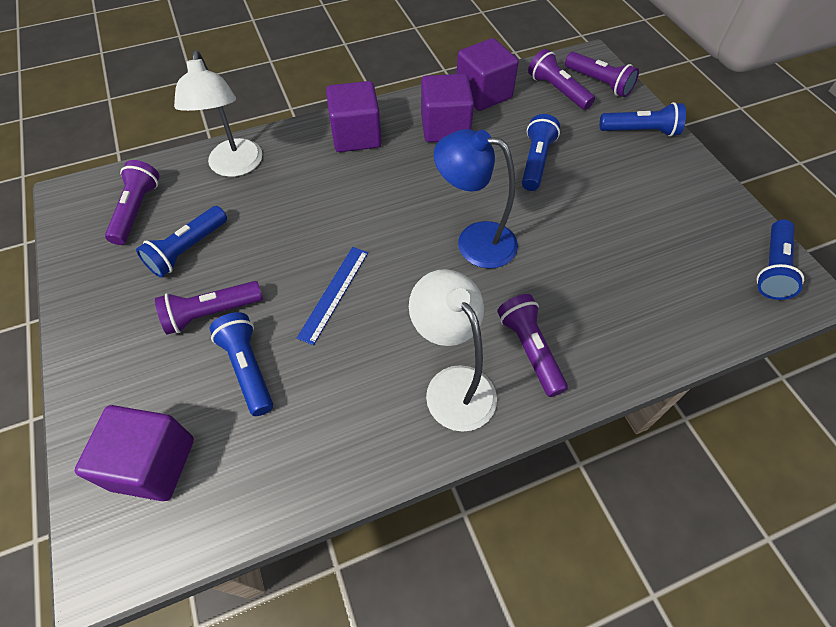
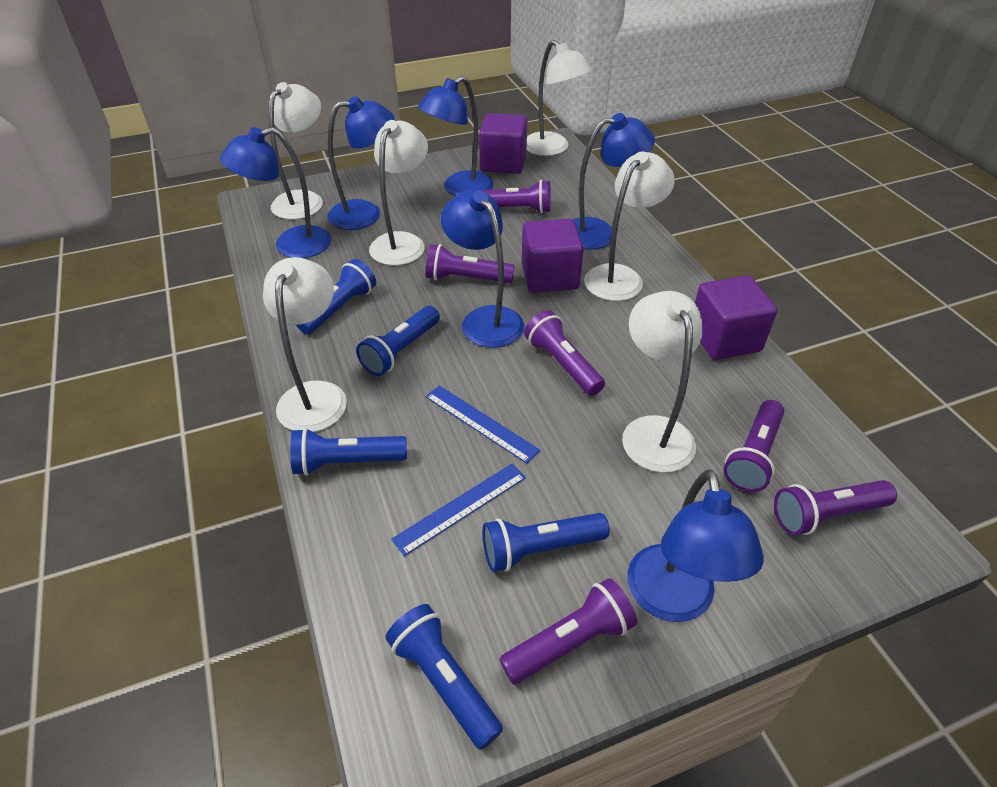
blue lamp: 1 -> 6
blue ruler: 1 -> 2
purple cube: 4 -> 3
purple flashlight: 5 -> 6
white lamp: 2 -> 6

